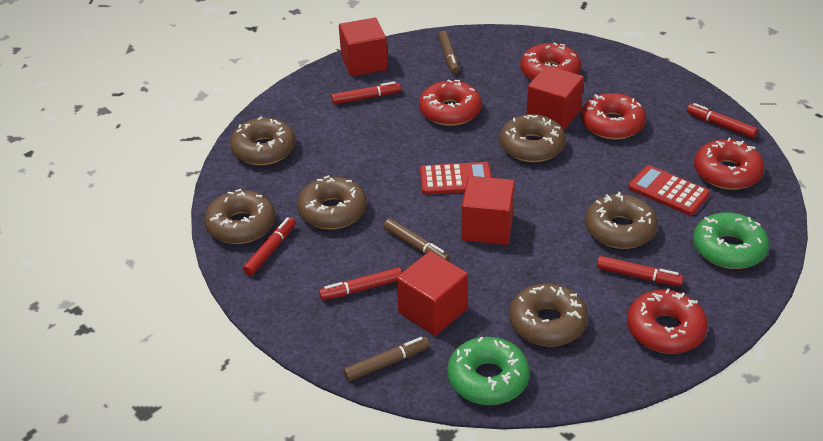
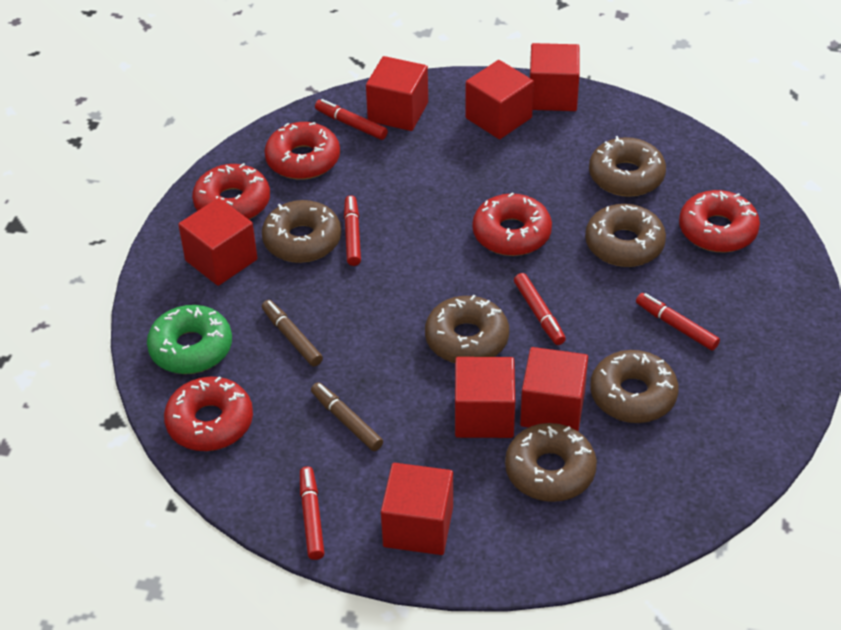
brown marker: 3 -> 2
green donut: 2 -> 1
red calculator: 2 -> 0
red cube: 4 -> 7

